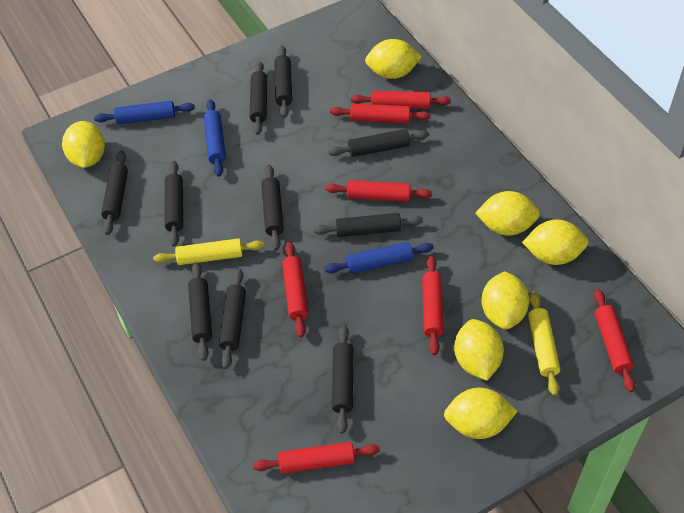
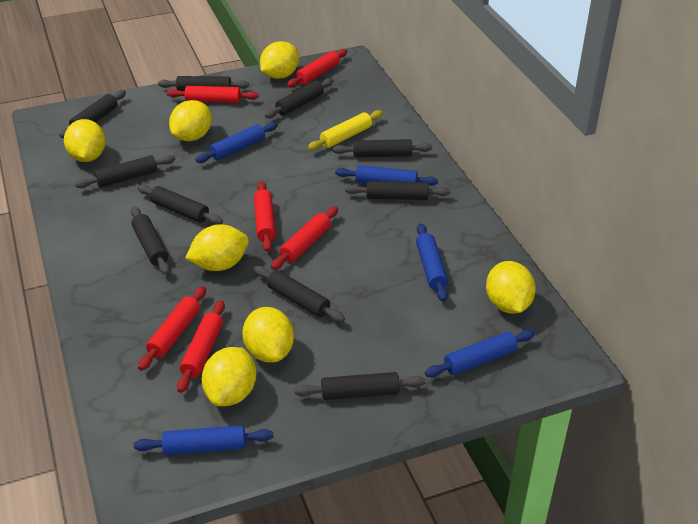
blue rolling pin: 3 -> 5
red rolling pin: 7 -> 6
yellow rolling pin: 2 -> 1

